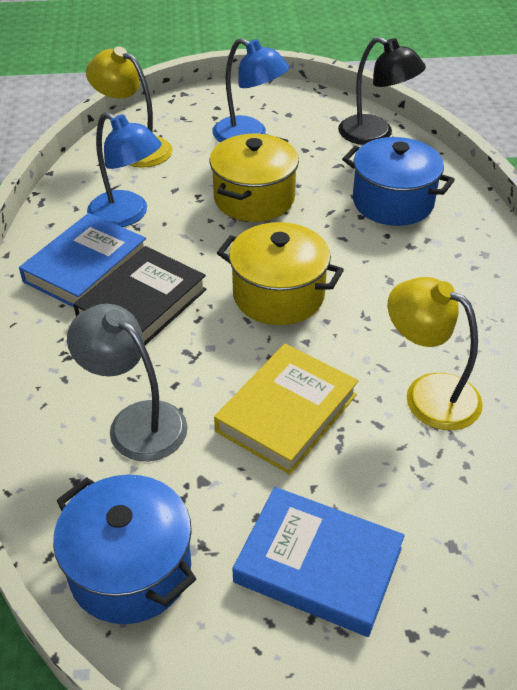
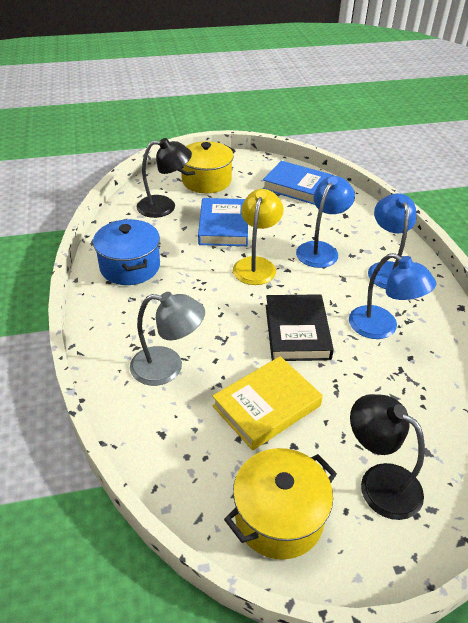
black lamp: 1 -> 2
blue lamp: 2 -> 3
blue pot: 2 -> 1
yellow lamp: 2 -> 1

